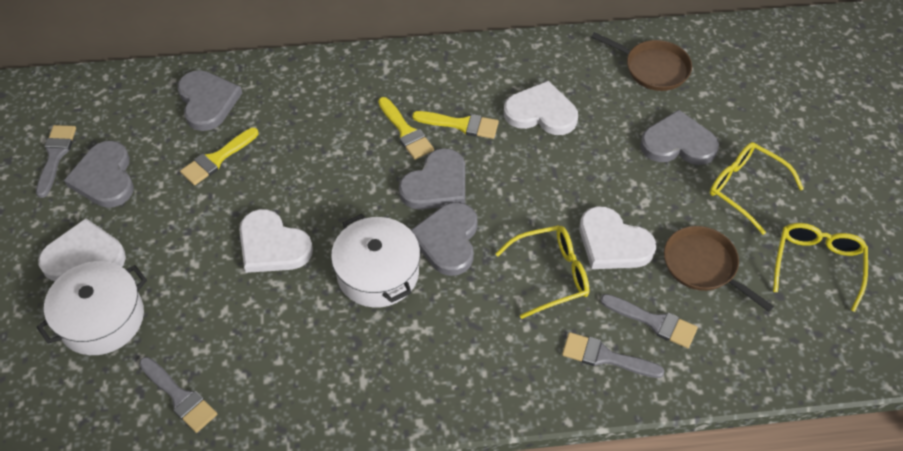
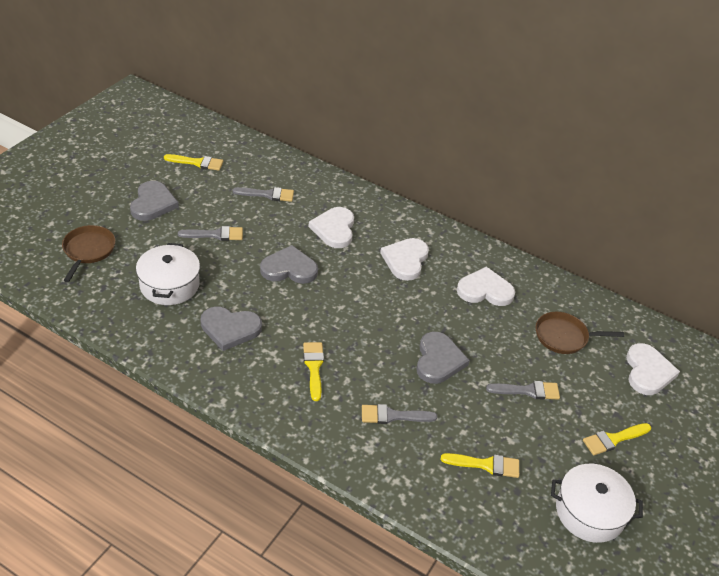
grey heart: 5 -> 4
yellow brush: 3 -> 4
yellow glasses: 3 -> 0

